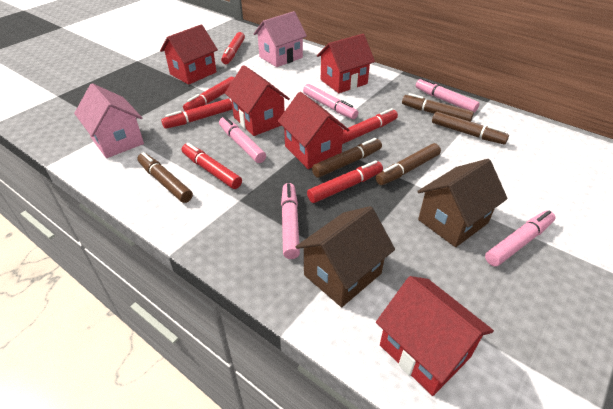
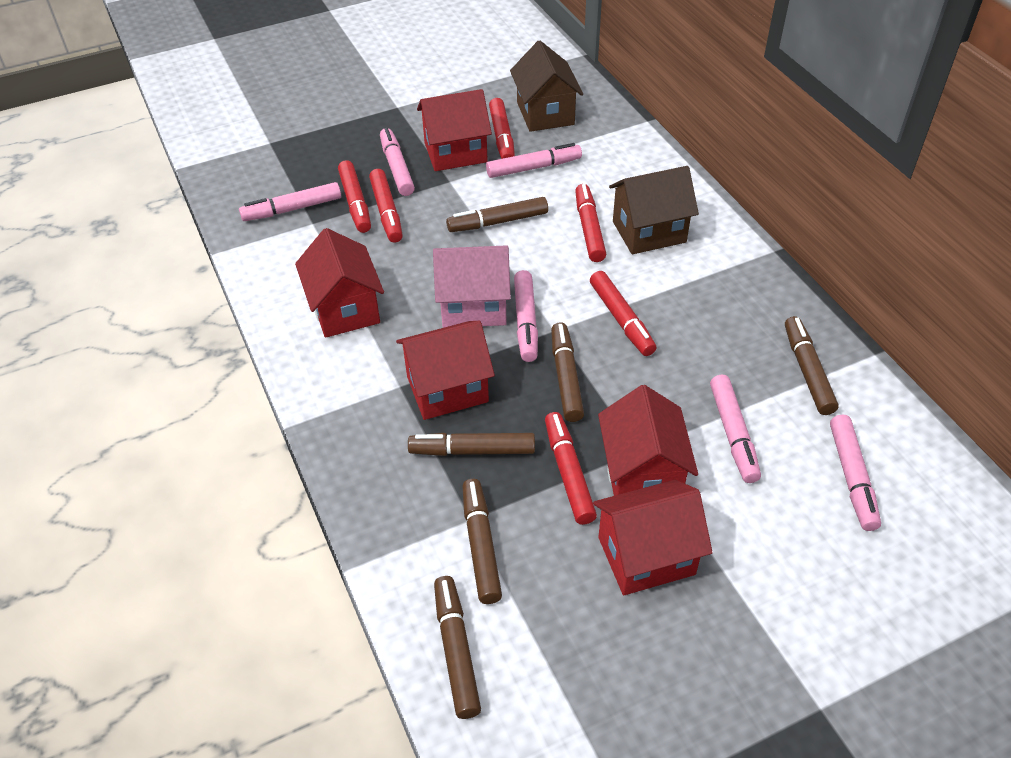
brown marker: 5 -> 6
pink house: 2 -> 1
pink marker: 5 -> 6

